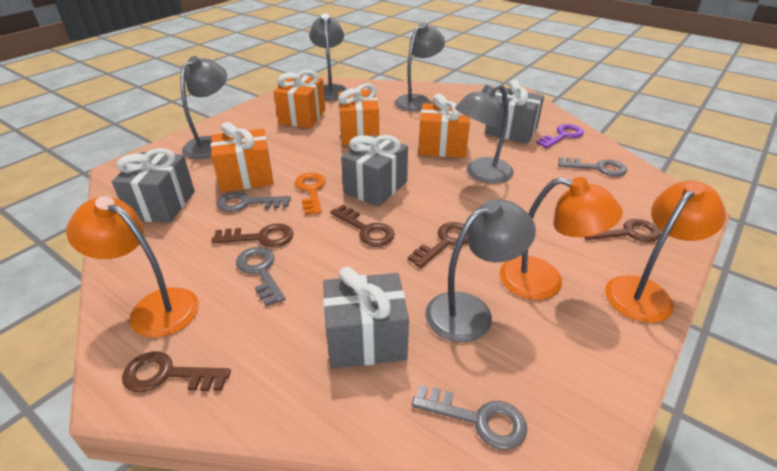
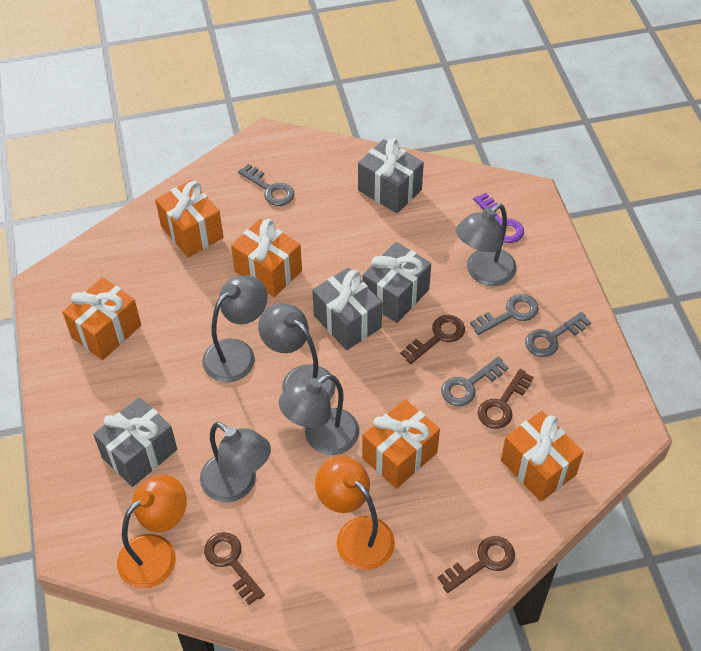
brown key: 5 -> 4
orange gift: 4 -> 5
orange key: 1 -> 0
orange lamp: 3 -> 2

